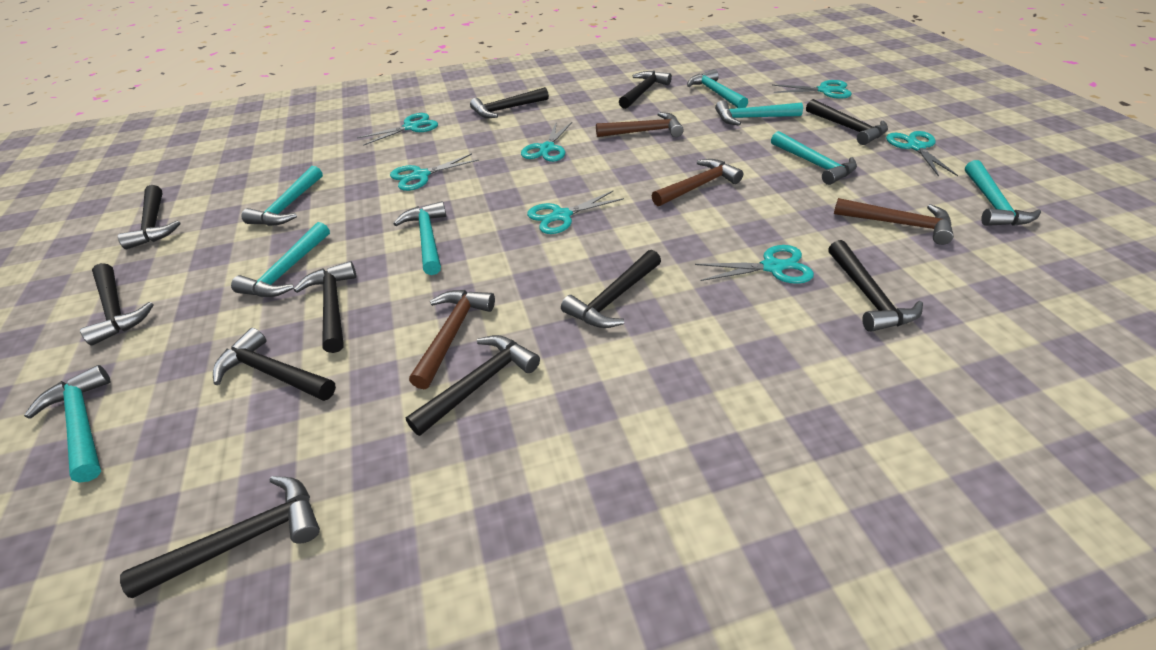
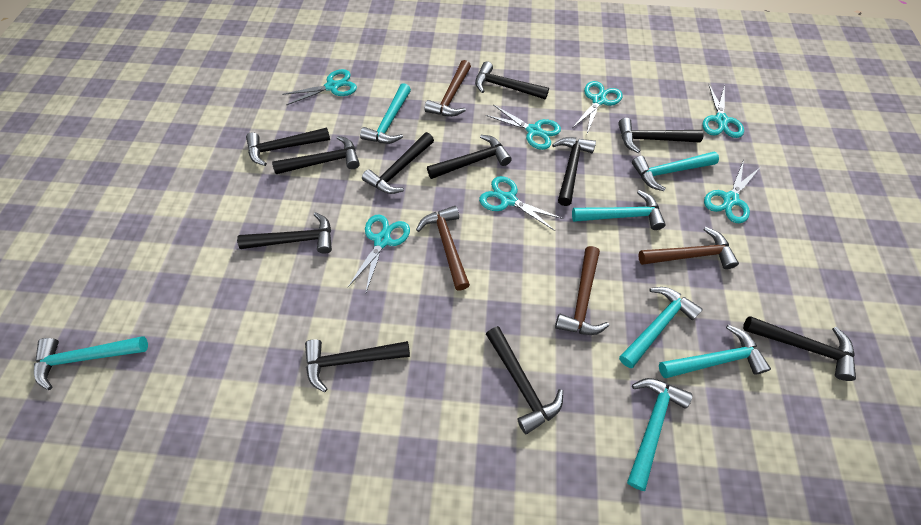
turquoise hammer: 8 -> 7

